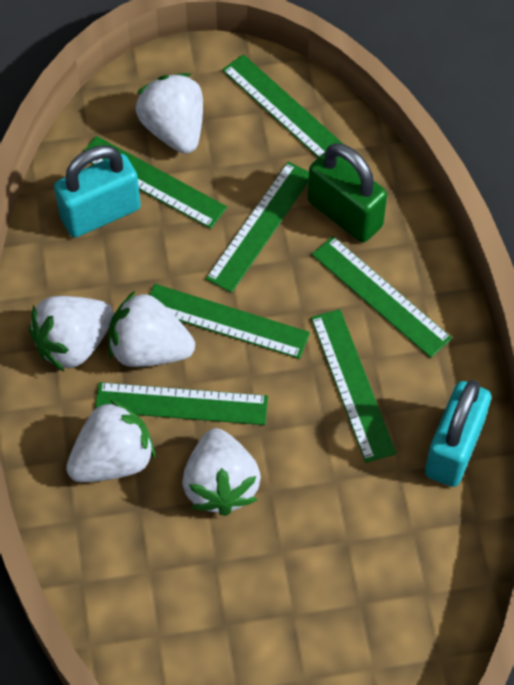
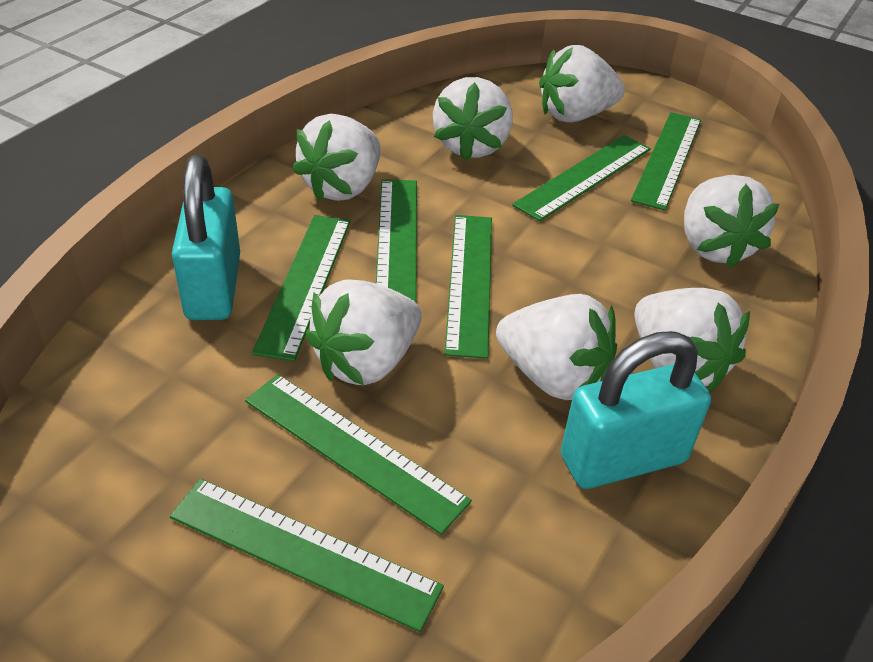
green padlock: 1 -> 0
white strawberry: 5 -> 7

